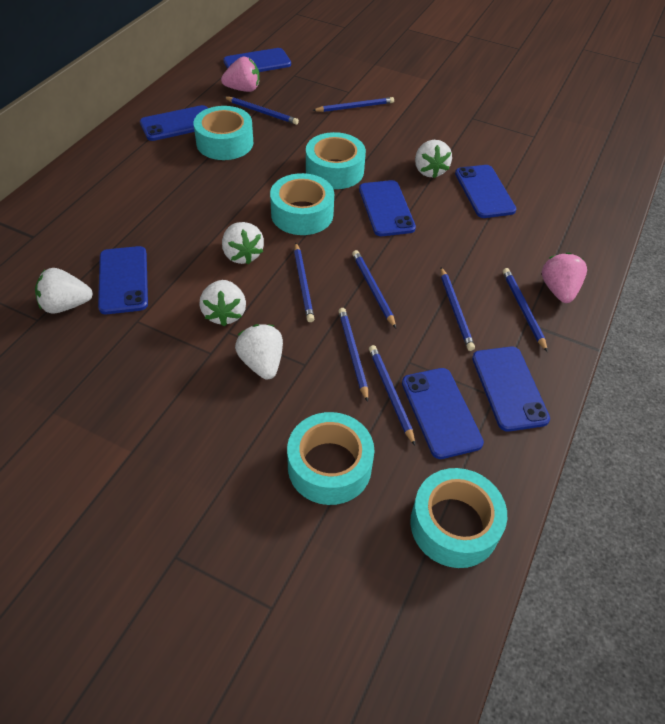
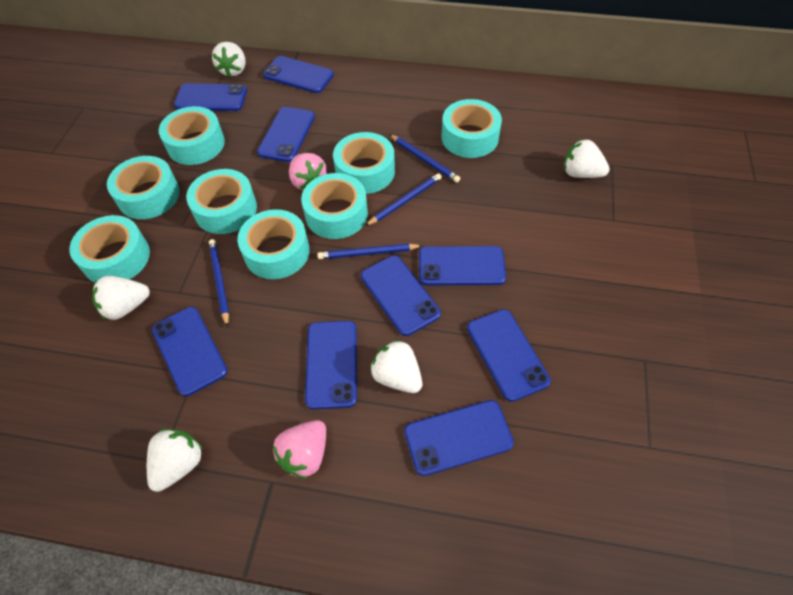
blue pencil: 8 -> 4
blue phone: 7 -> 9
turquoise tape: 5 -> 8

